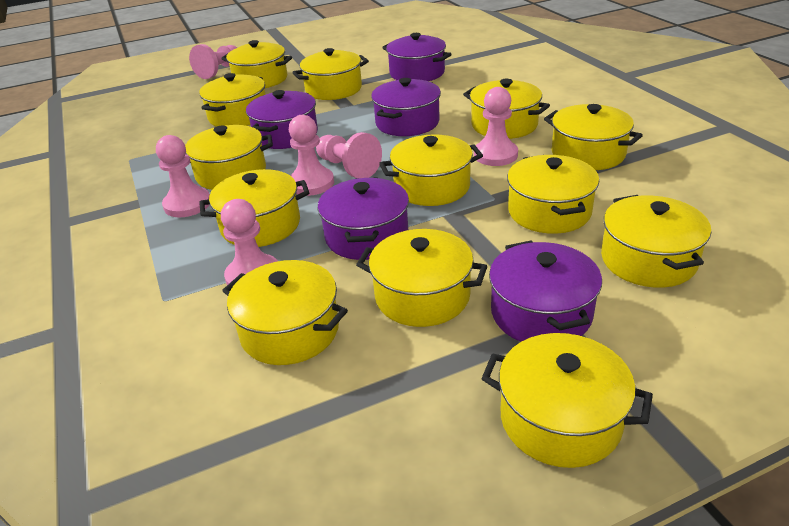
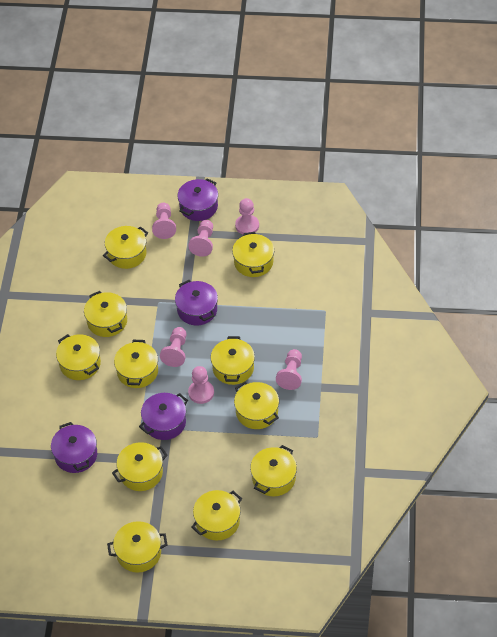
purple pot: 5 -> 4
yellow pot: 13 -> 11

